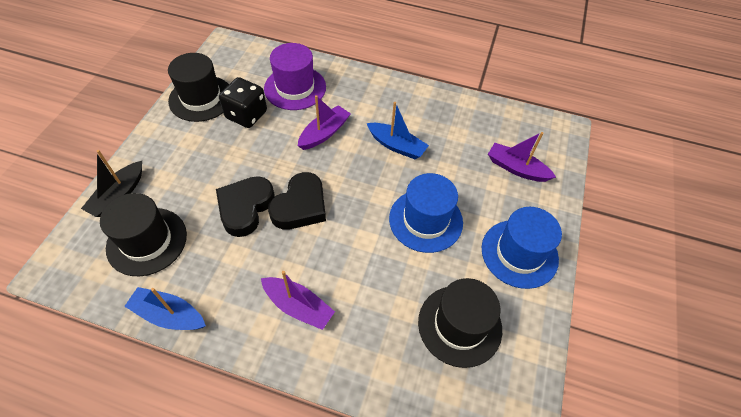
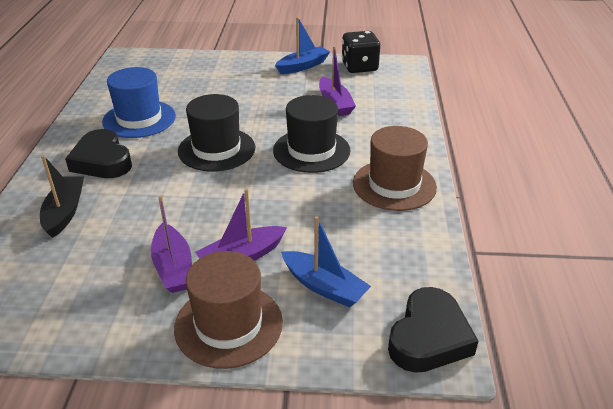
black hat: 3 -> 2
blue hat: 2 -> 1
brown hat: 0 -> 2
purple hat: 1 -> 0

